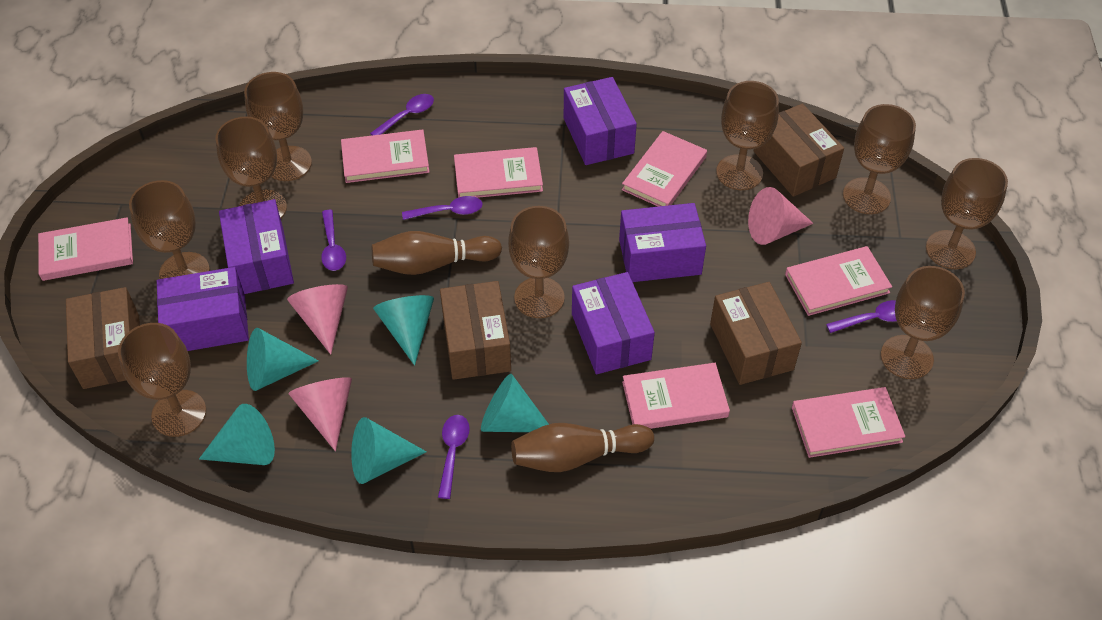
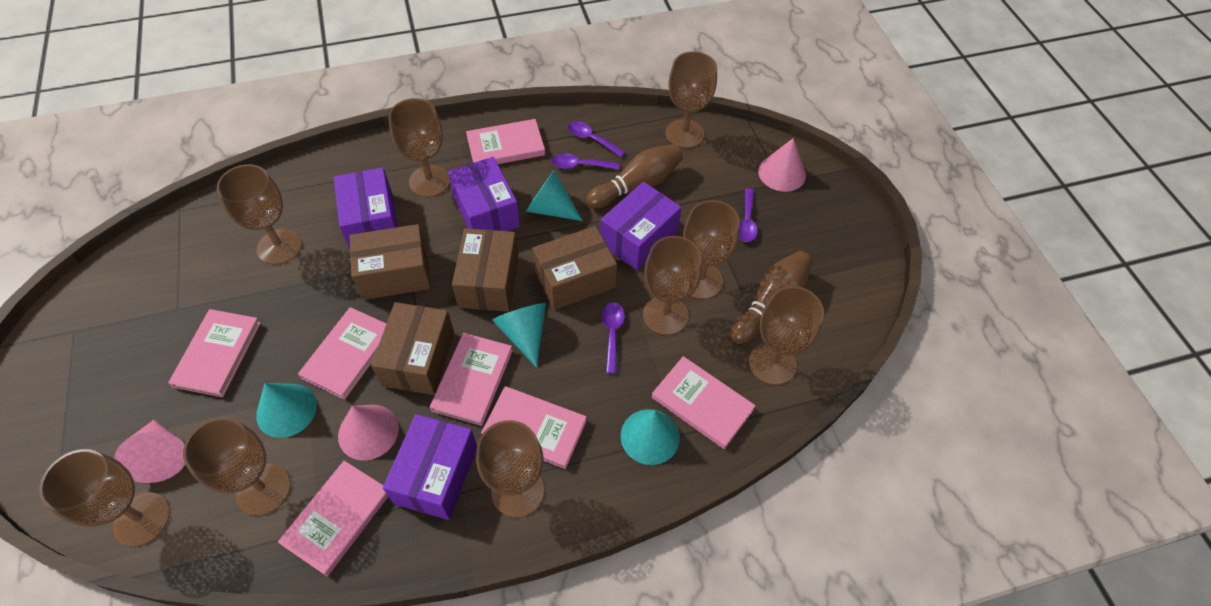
purple box: 5 -> 4
purple spoon: 5 -> 4
turquoise cone: 5 -> 4

